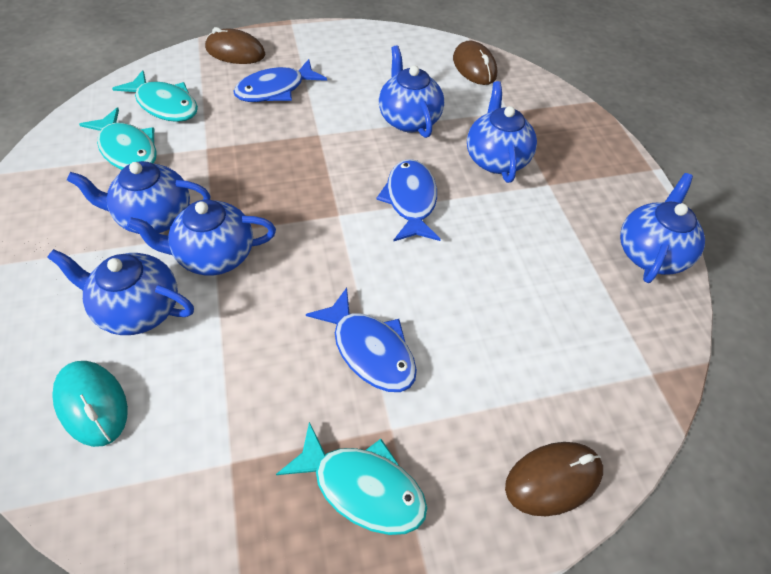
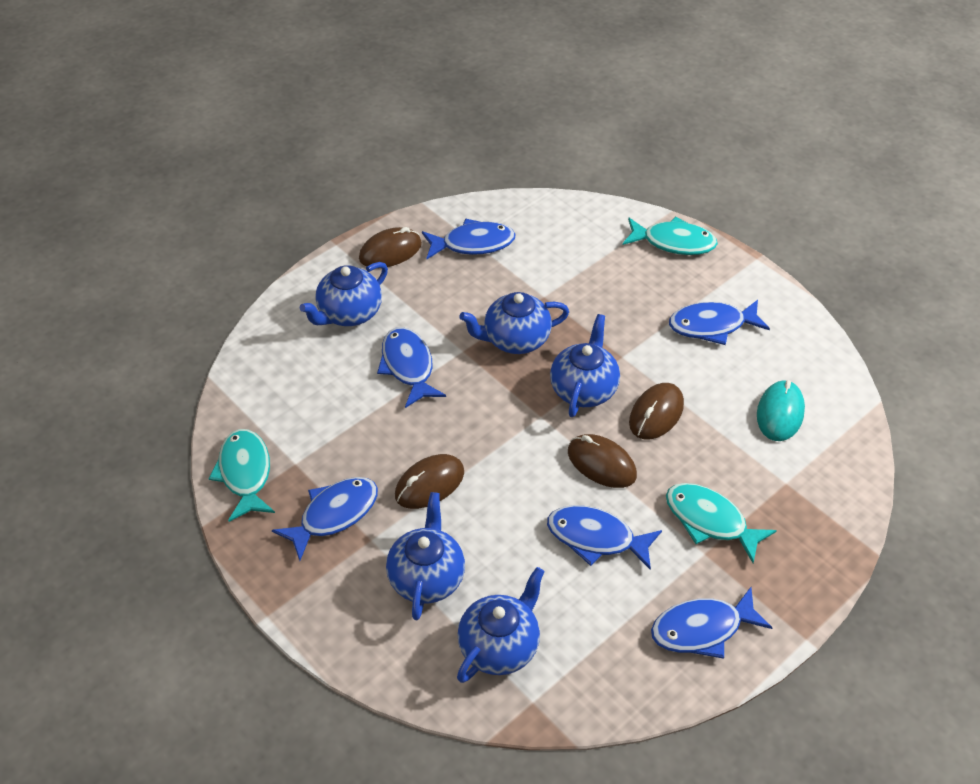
blue fish: 3 -> 6
blue teapot: 6 -> 5
brown mouse: 3 -> 4

